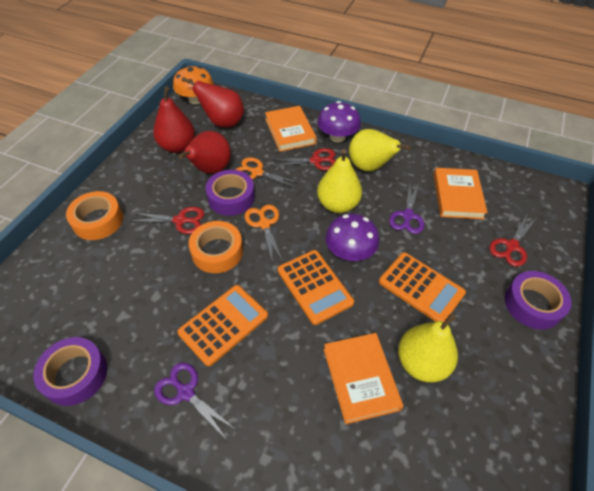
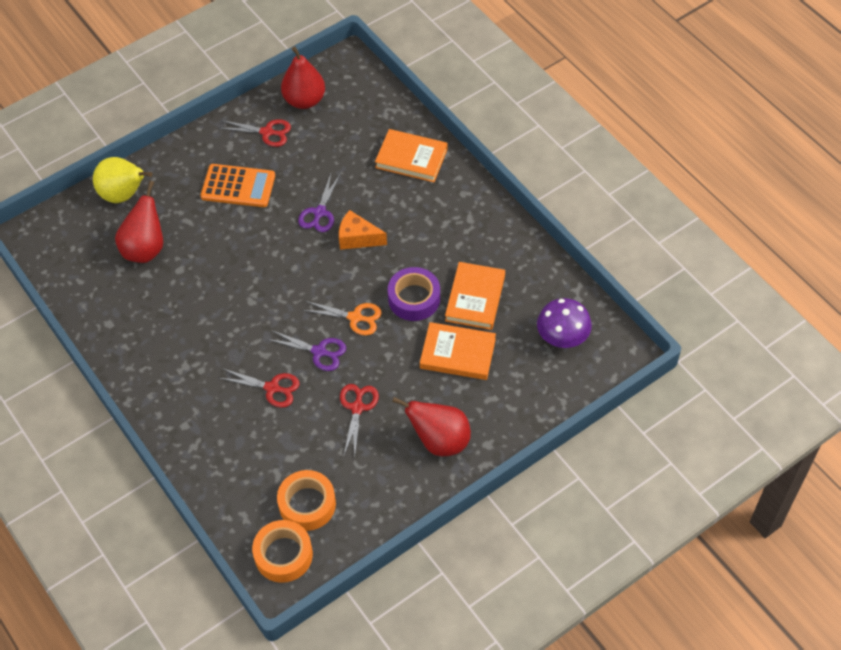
orange calculator: 3 -> 1
orange cheese: 0 -> 1
orange mushroom: 1 -> 0
orange scissors: 2 -> 1
purple mushroom: 2 -> 1
purple tape: 3 -> 1
yellow pear: 3 -> 1

